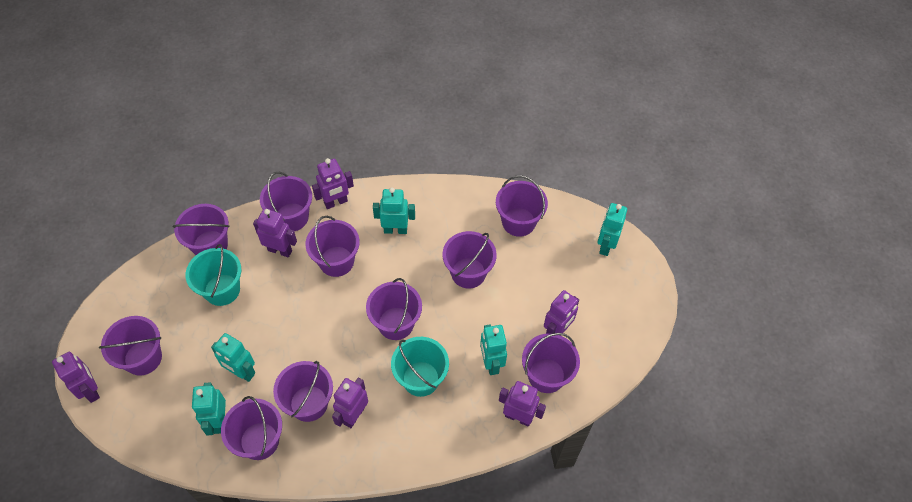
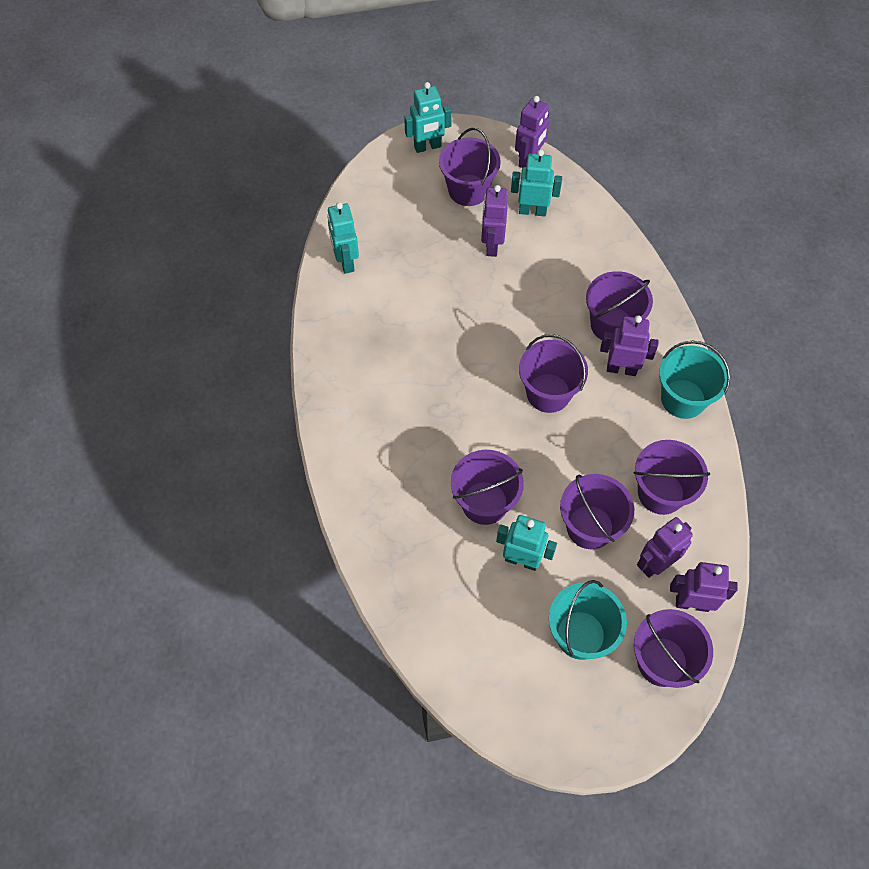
purple bucket: 10 -> 7
purple robot: 6 -> 5
turquoise robot: 5 -> 4

